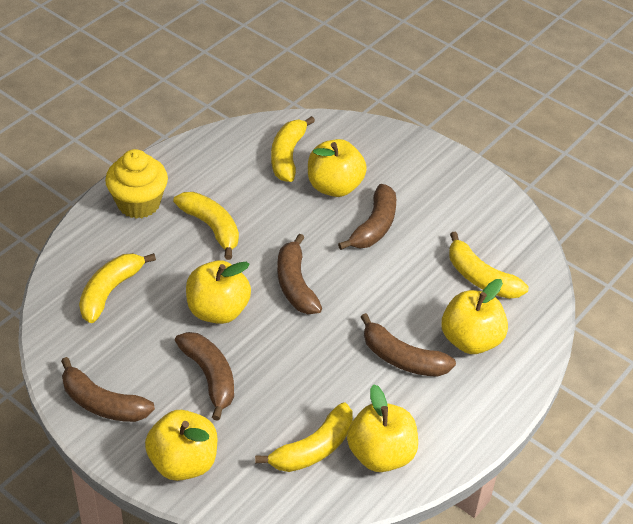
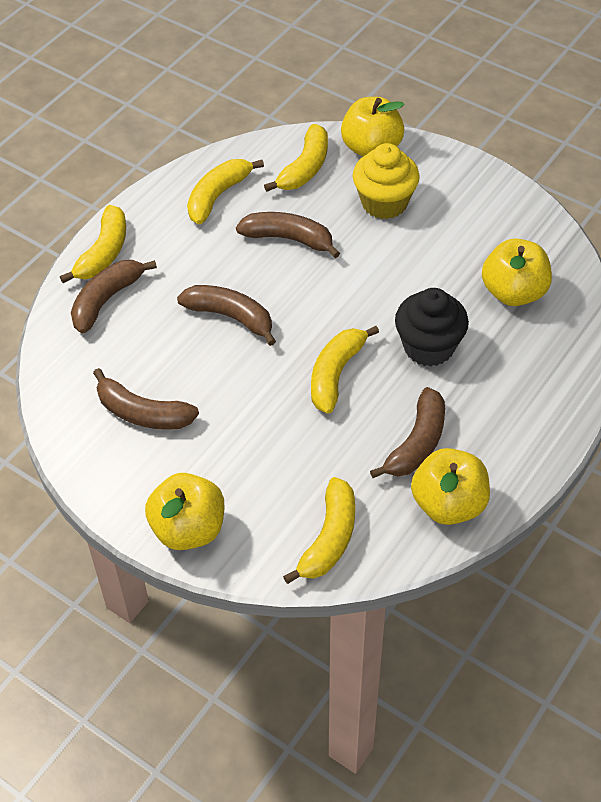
black cupcake: 0 -> 1
yellow apple: 5 -> 4

